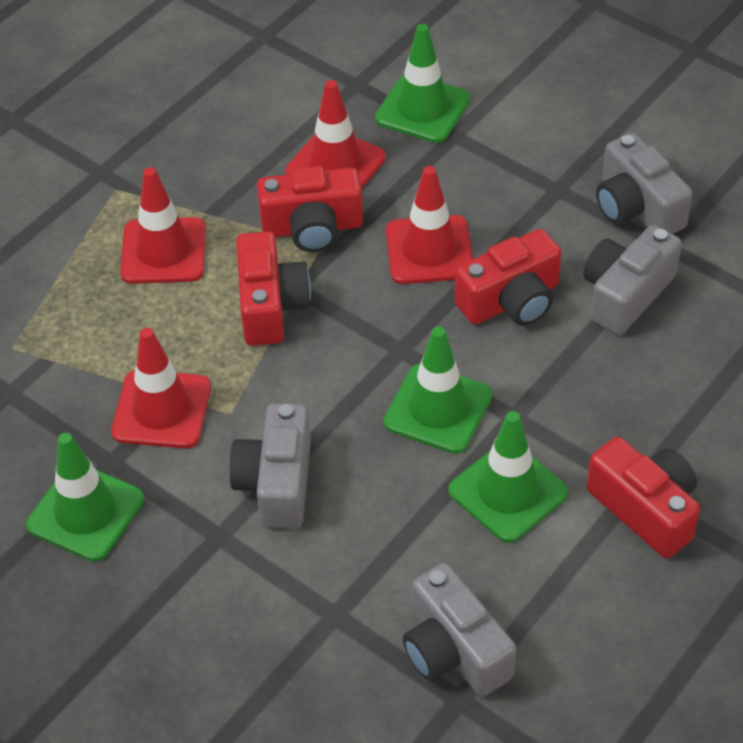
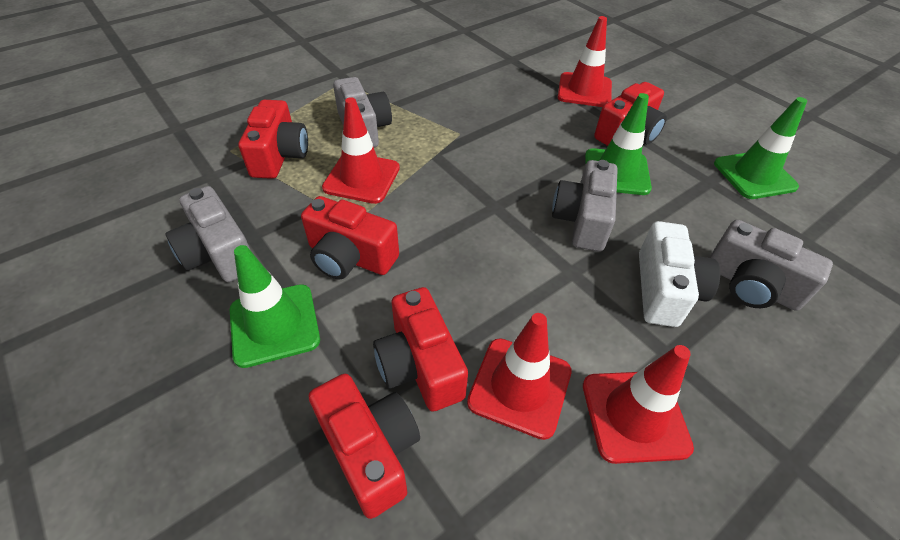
green traffic cone: 4 -> 3
red camera: 4 -> 5
white camera: 0 -> 1

